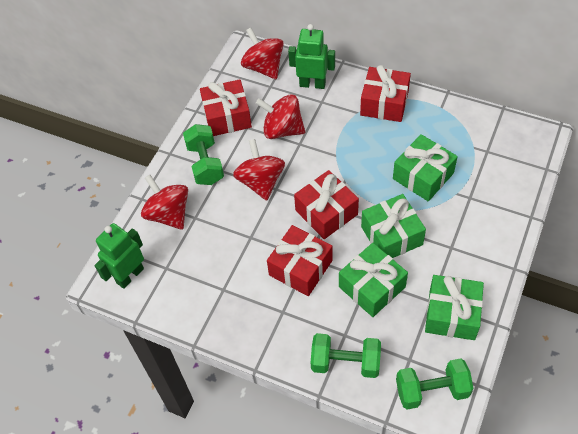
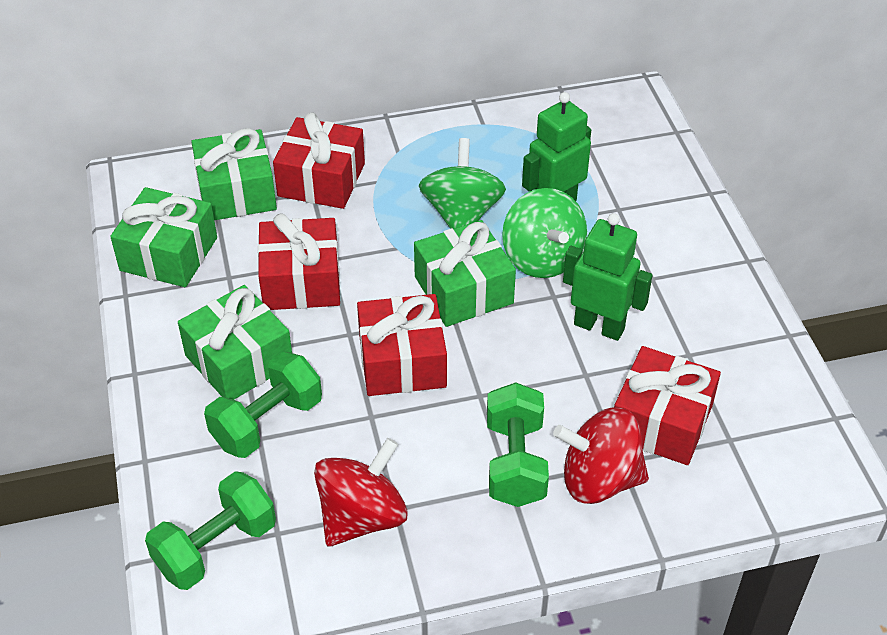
green spinning top: 0 -> 2
red spinning top: 4 -> 2

